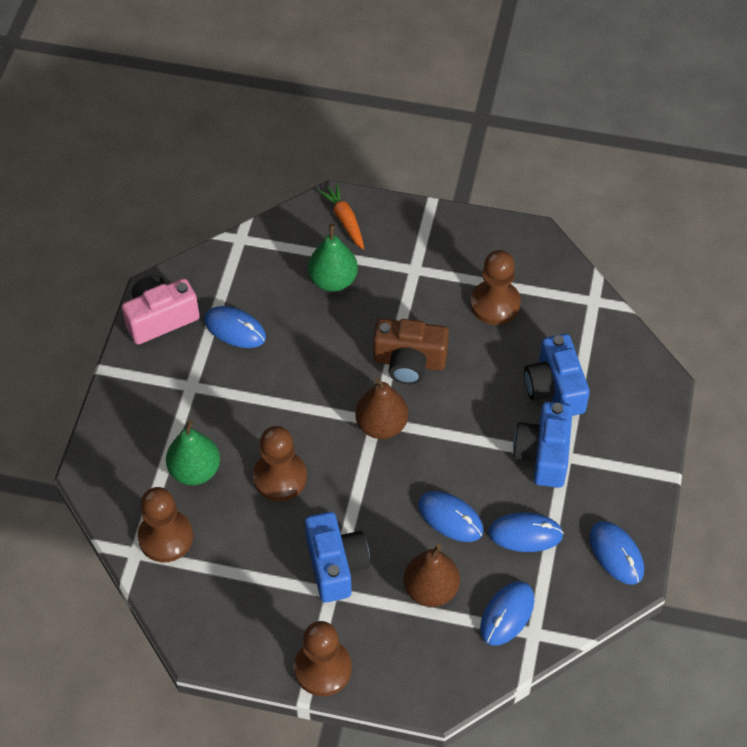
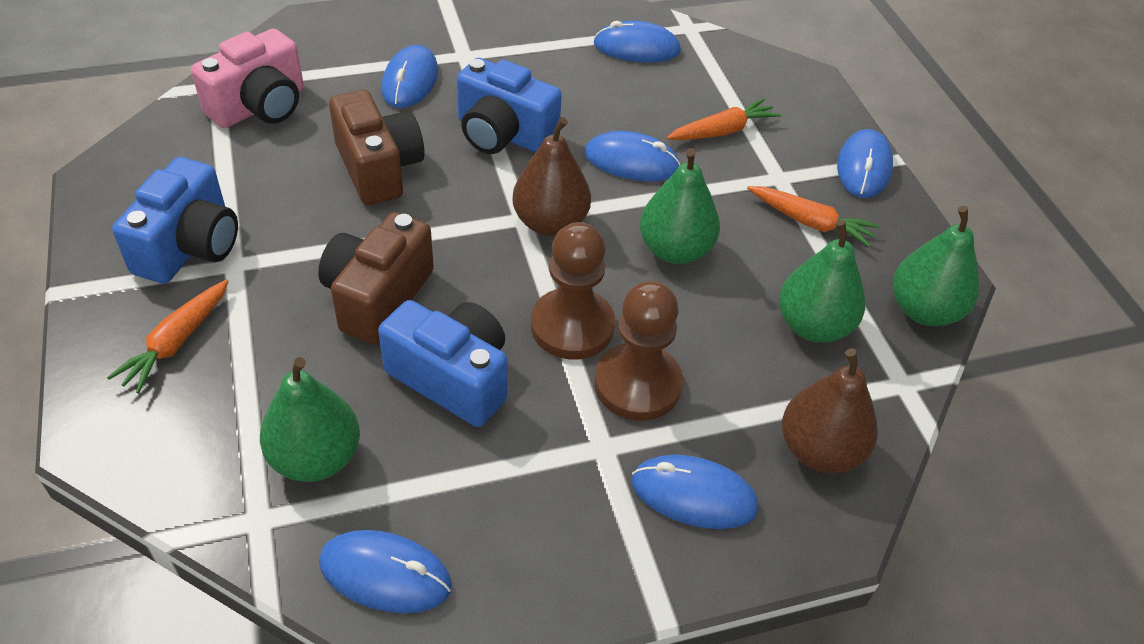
blue mouse: 5 -> 6
brown camera: 1 -> 2
brown pawn: 4 -> 2
green pear: 2 -> 4
orange carrot: 1 -> 3

